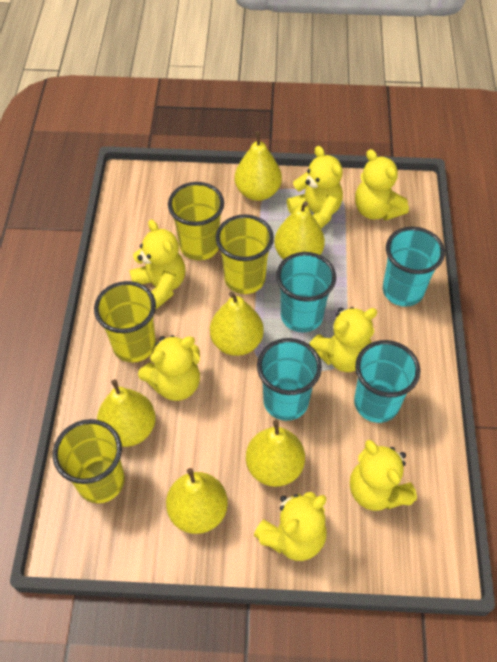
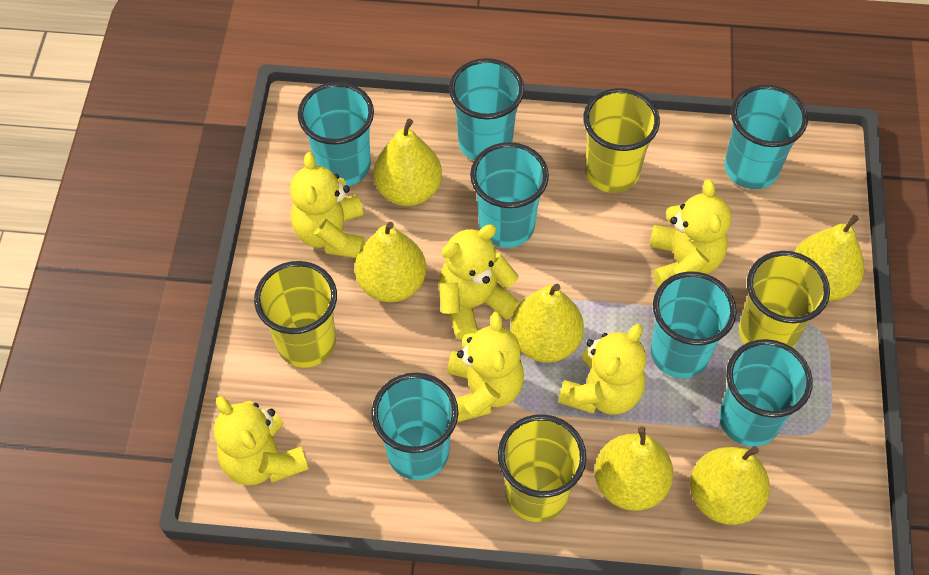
turquoise cup: 4 -> 7
yellow teddy bear: 7 -> 6

